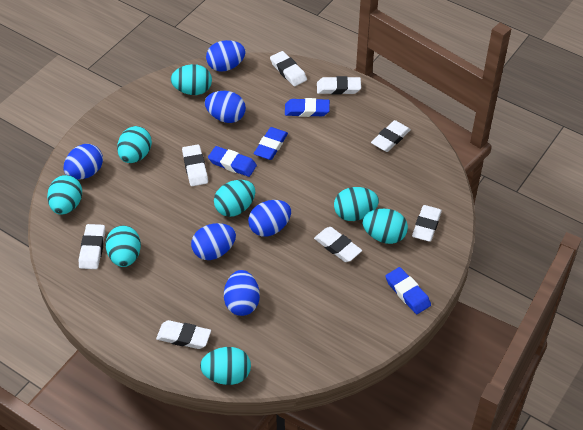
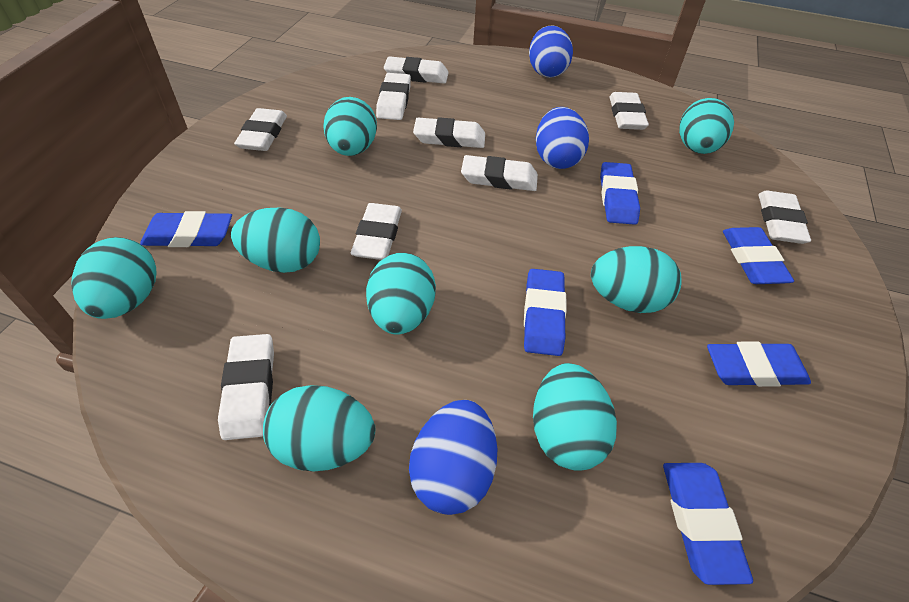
blue egg: 6 -> 3
blue eraser: 4 -> 6
white eraser: 8 -> 9

